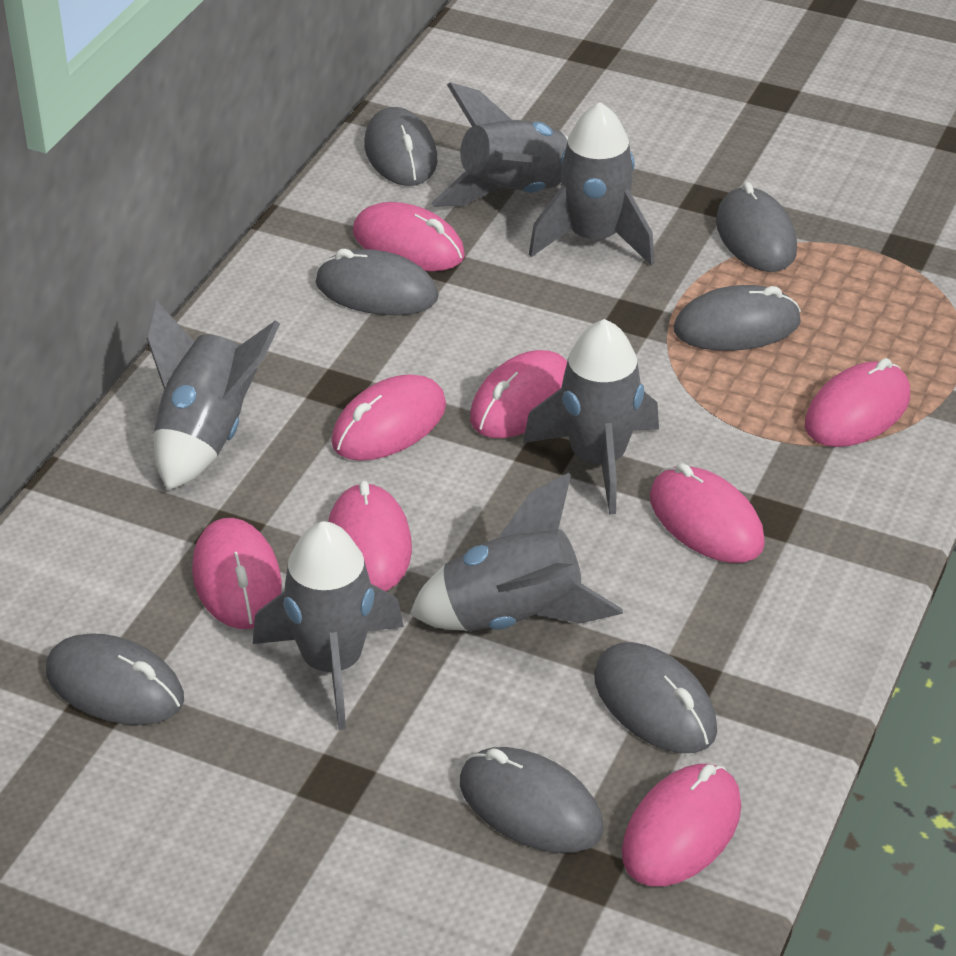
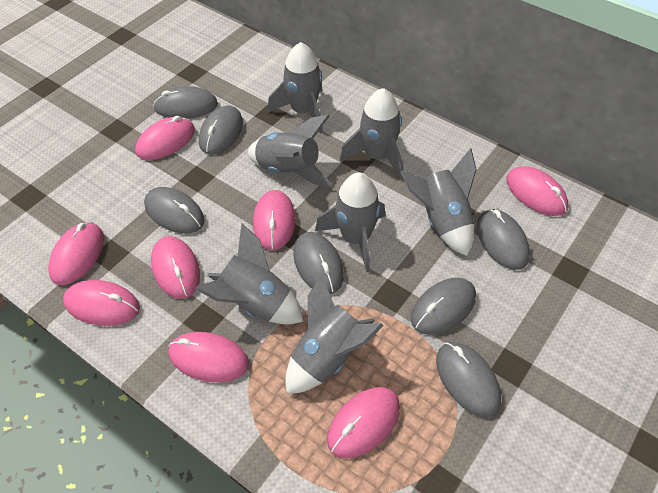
grey rocket: 6 -> 7

